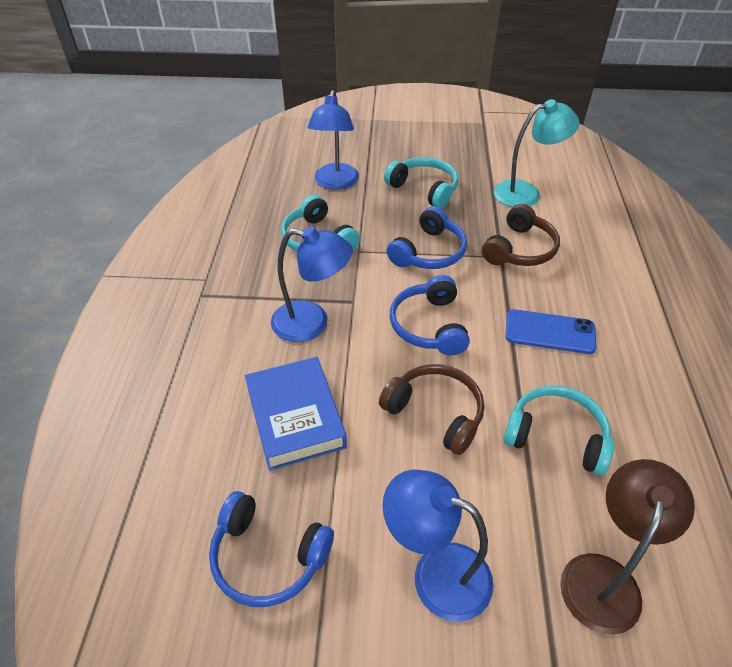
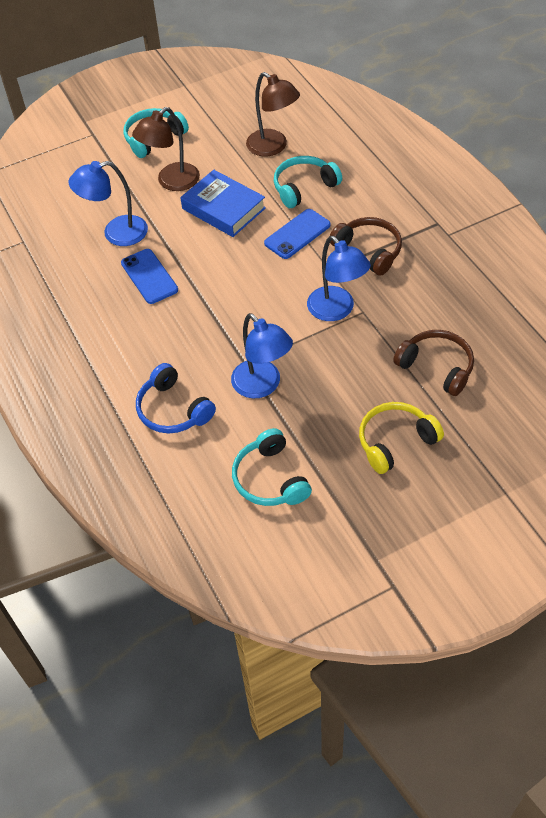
blue headphones: 3 -> 1
blue phone: 1 -> 2
brown lamp: 1 -> 2
turquoise lamp: 1 -> 0
yellow headphones: 0 -> 1

